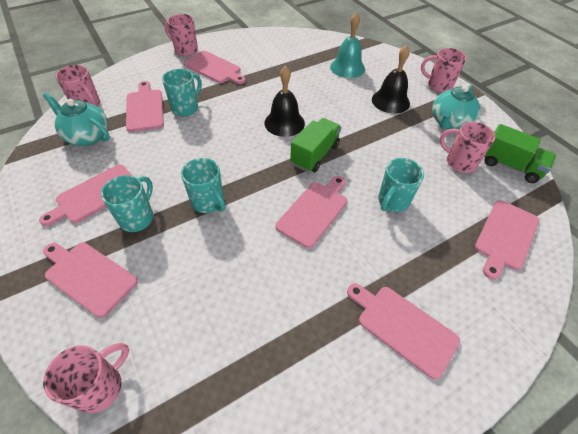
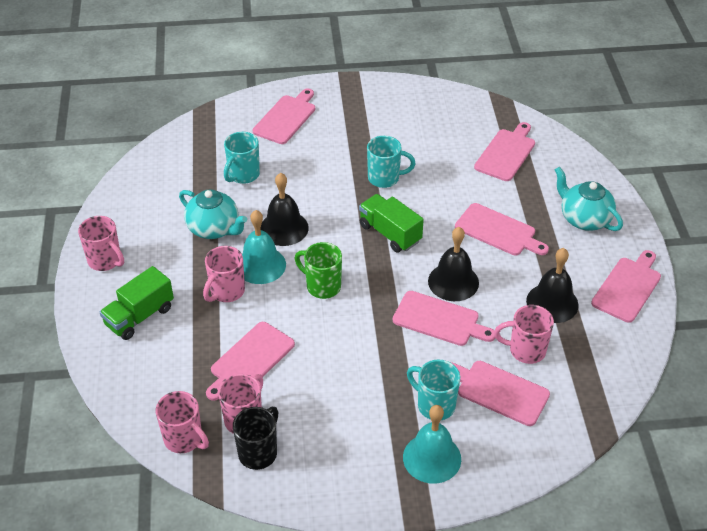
black bell: 2 -> 3
black mug: 0 -> 1
green mug: 0 -> 1
turquoise bell: 1 -> 2
turquoise mug: 4 -> 3

